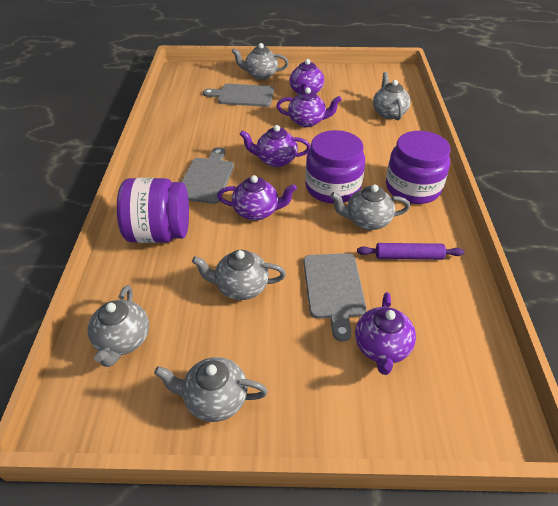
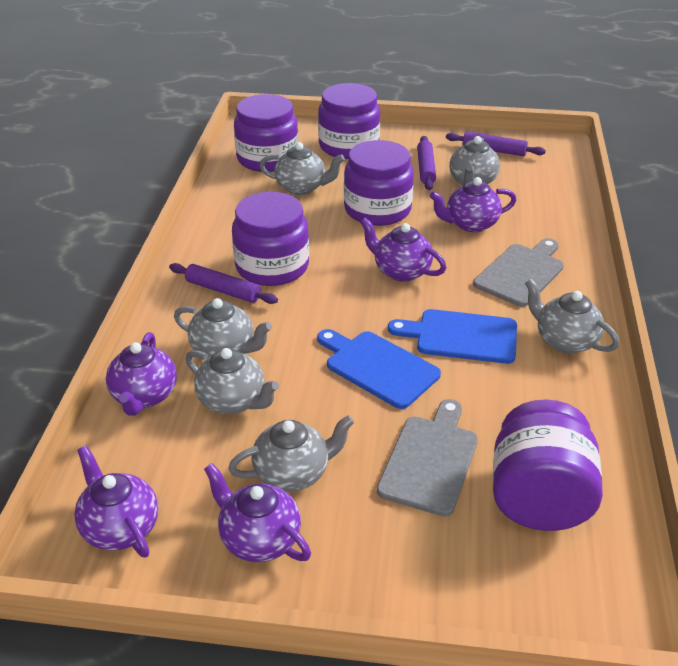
blue cutting board: 0 -> 2
grey cutting board: 3 -> 2
purple jar: 3 -> 5
purple rolling pin: 1 -> 3

